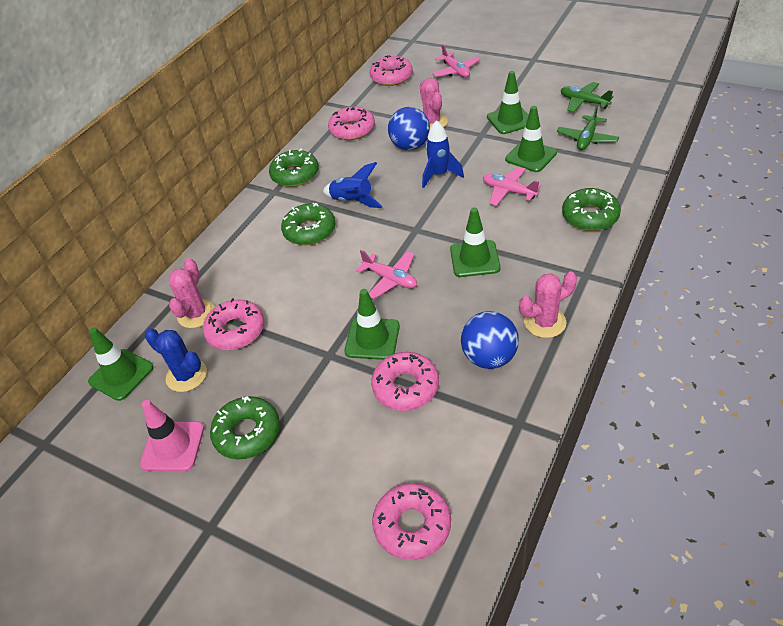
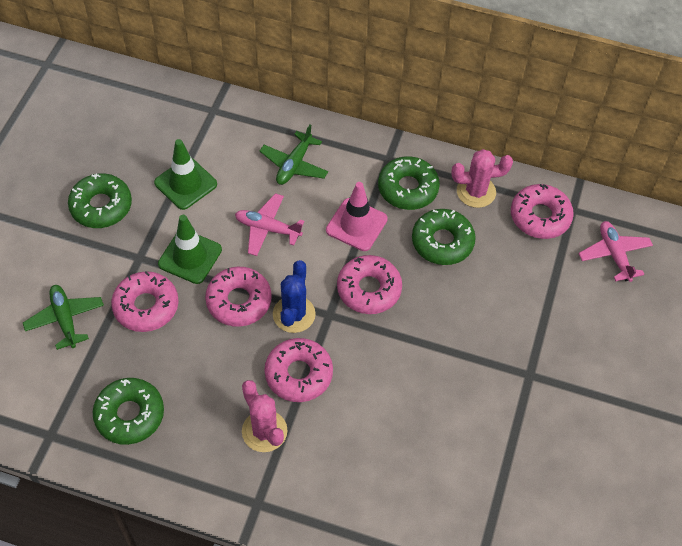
blue ball: 2 -> 0
blue rocket: 2 -> 0
green traffic cone: 5 -> 2
pink cactus: 3 -> 2
pink plane: 3 -> 2

